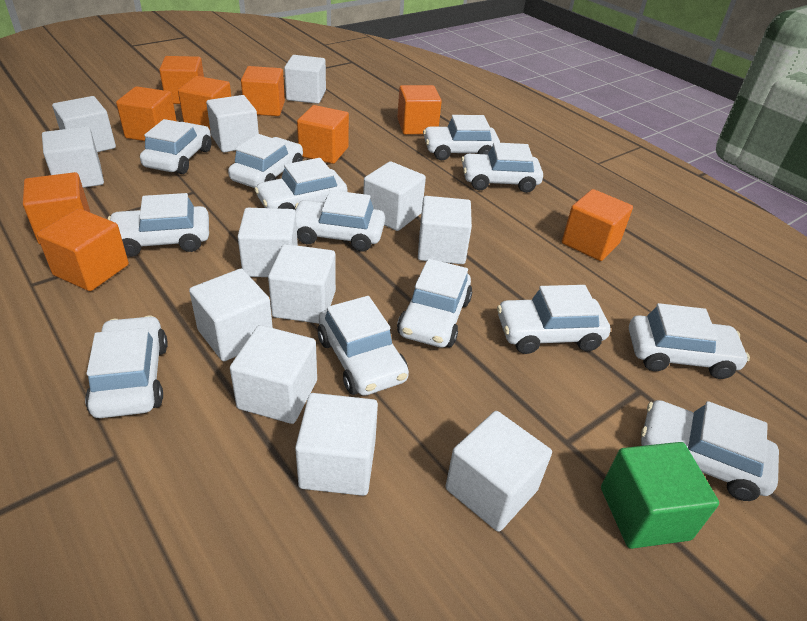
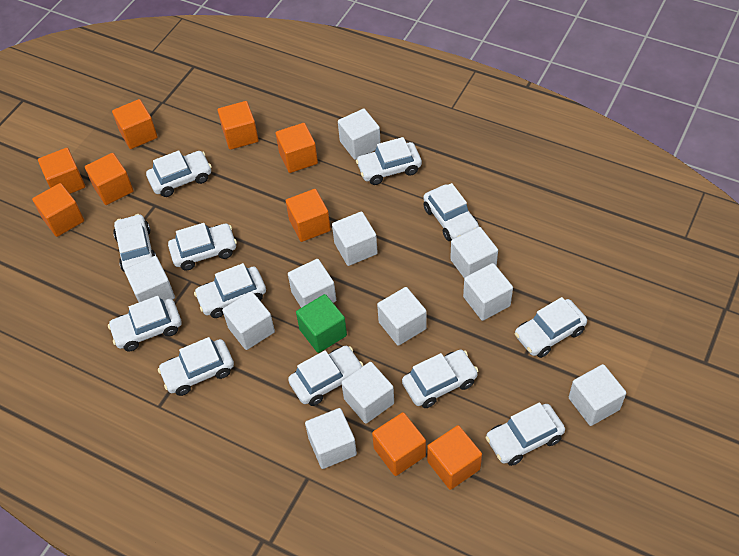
white car: 13 -> 12
white cube: 12 -> 11

